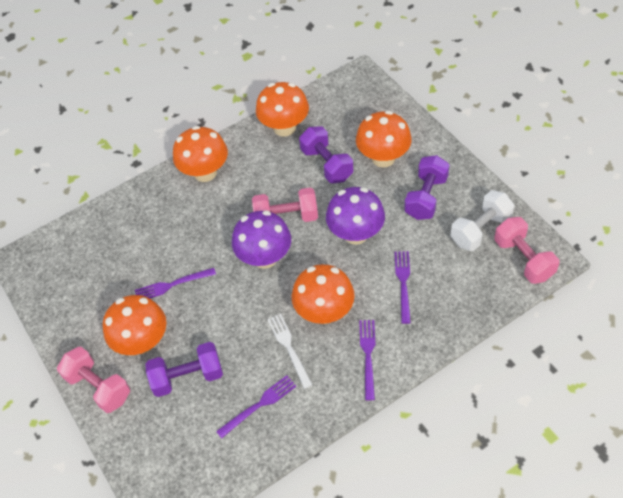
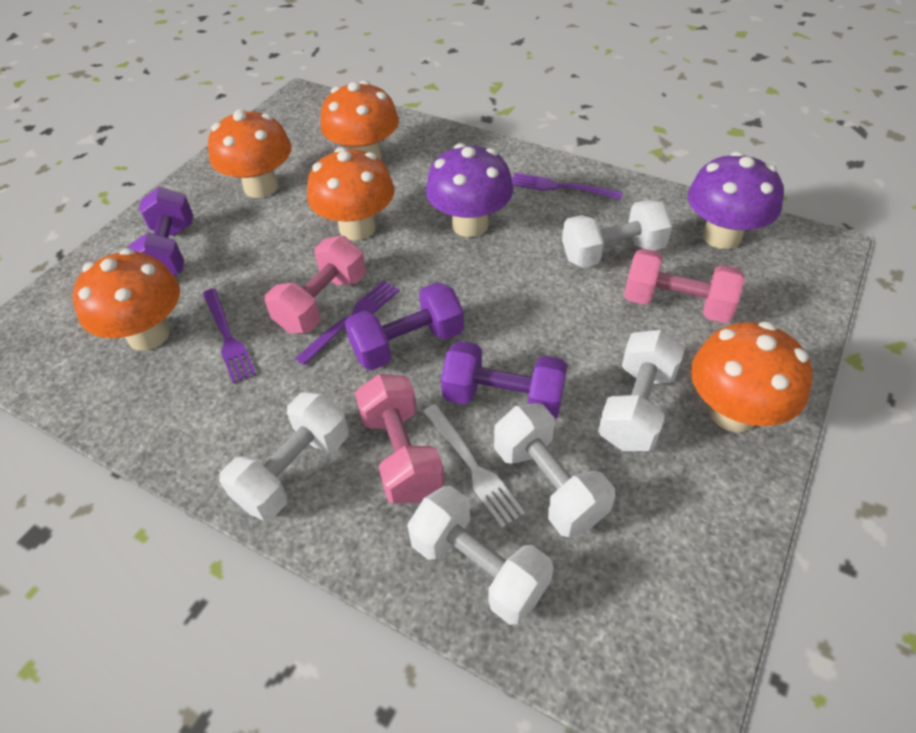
purple fork: 4 -> 3
white dumbbell: 1 -> 5

